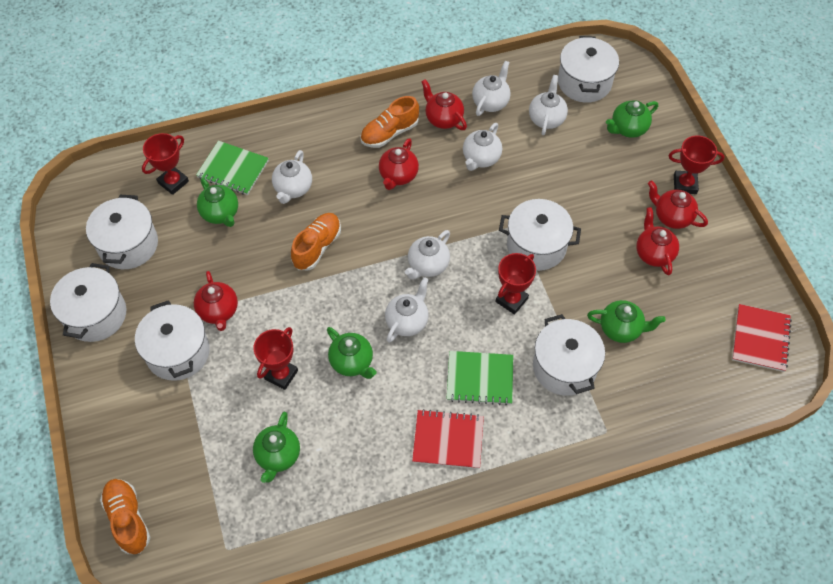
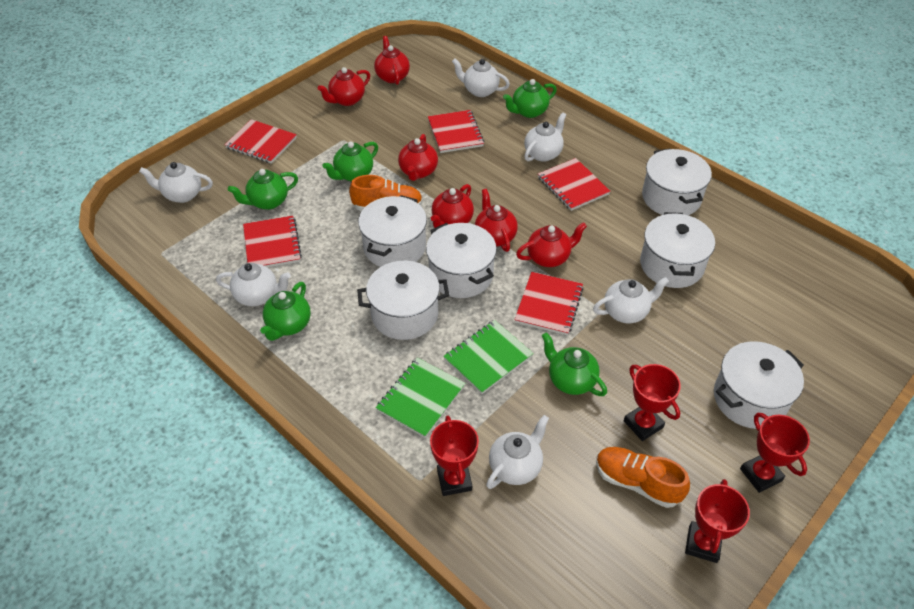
orange shoe: 3 -> 2
red notebook: 2 -> 5
red teapot: 5 -> 6

